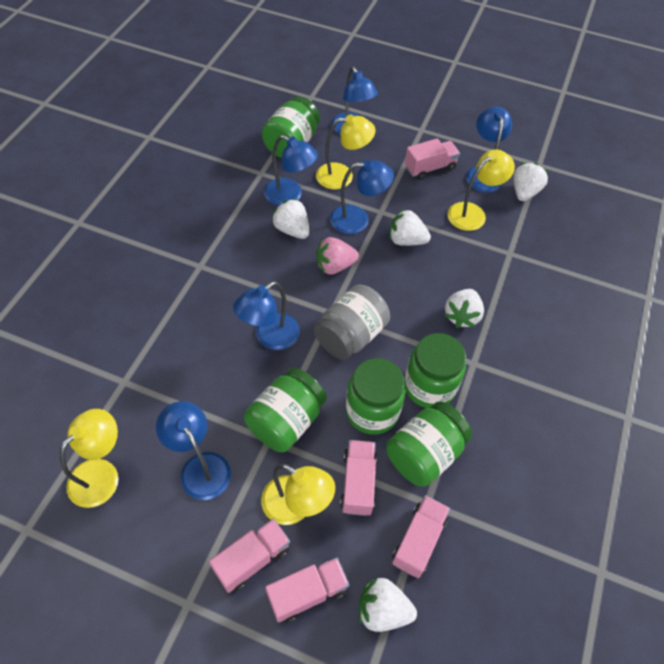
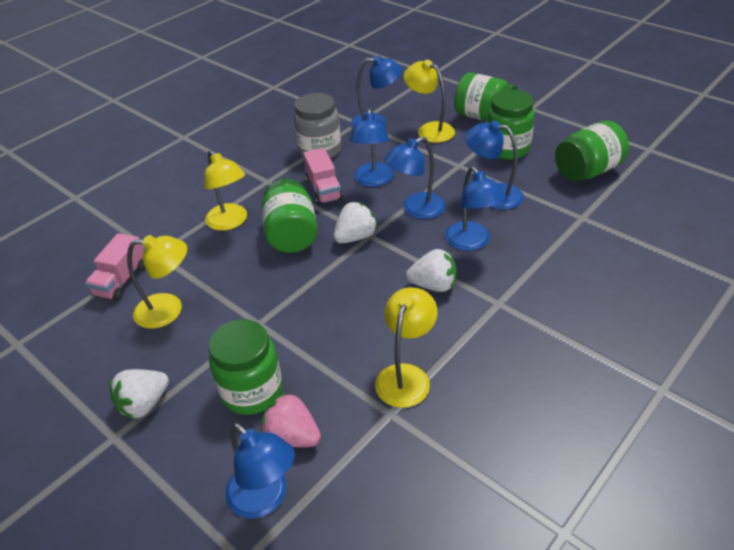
pink truck: 5 -> 2
white strawberry: 5 -> 3

